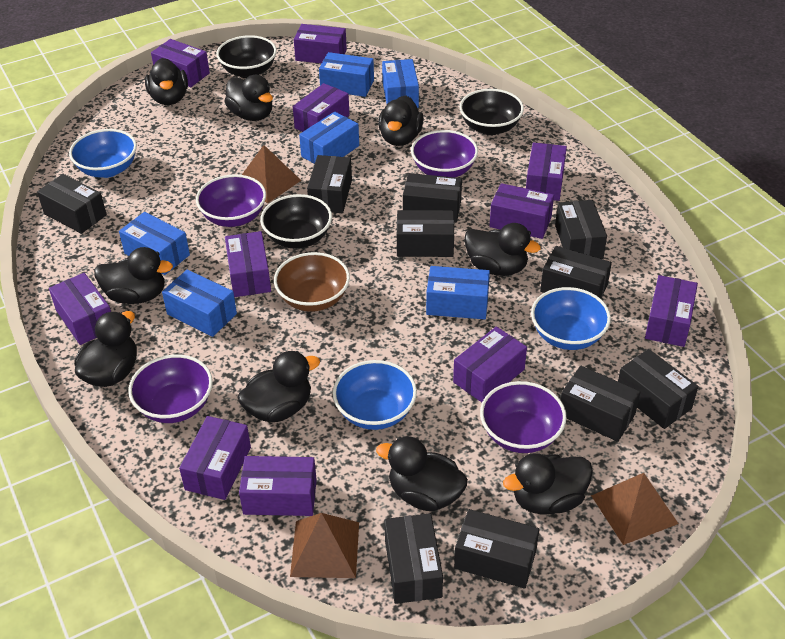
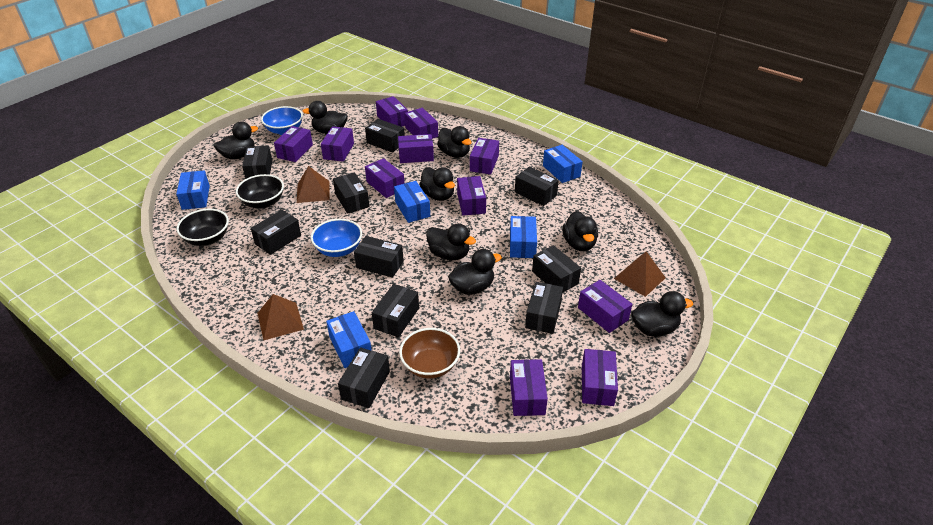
black bowl: 3 -> 2
black duck: 9 -> 8
blue bowl: 3 -> 2
blue box: 6 -> 5
purple bowl: 4 -> 0

